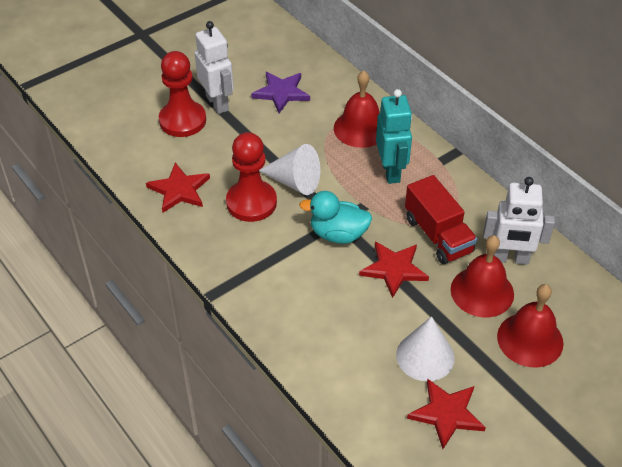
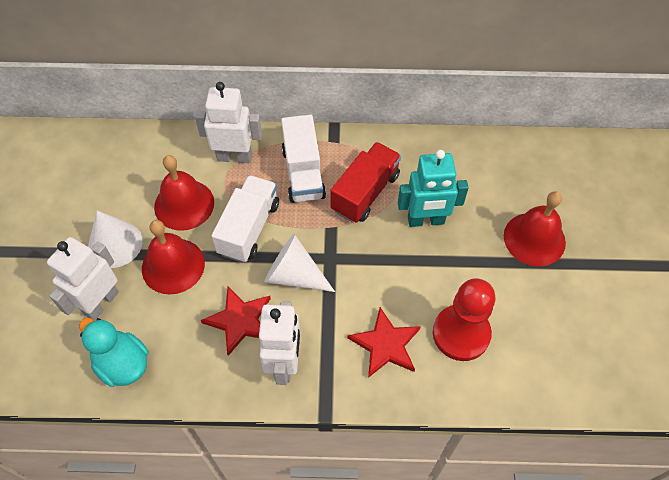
purple star: 1 -> 0
red pawn: 2 -> 1
red star: 3 -> 2
white robot: 2 -> 3
white truck: 0 -> 2

